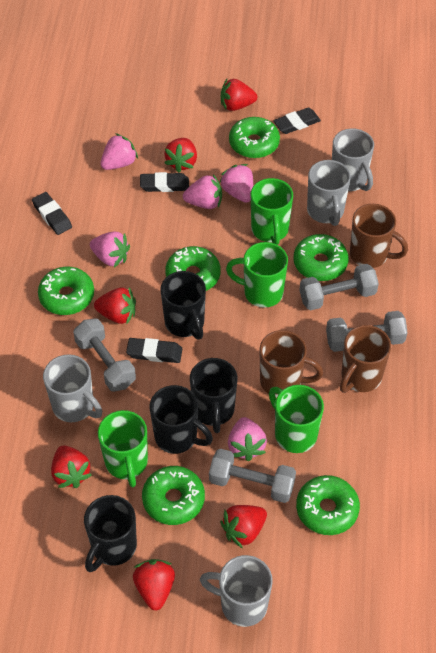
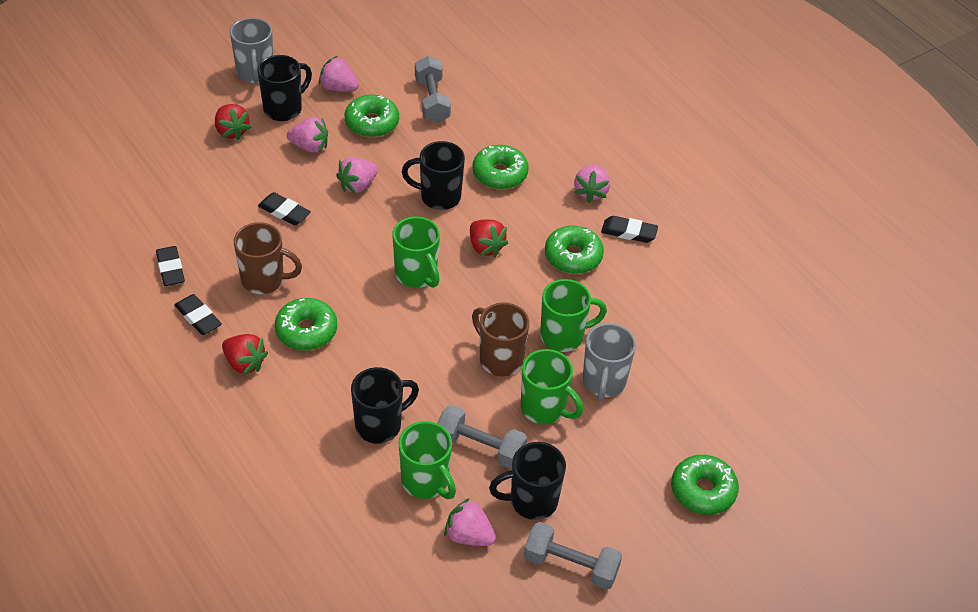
brown mug: 3 -> 2
green donut: 6 -> 5
grey dumbbell: 4 -> 3
grey mug: 4 -> 2
red strawberry: 6 -> 3

